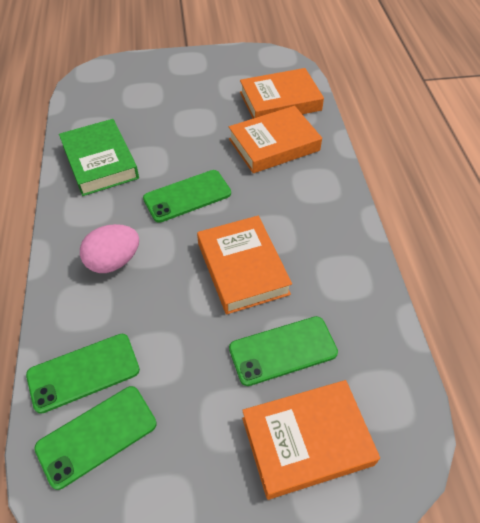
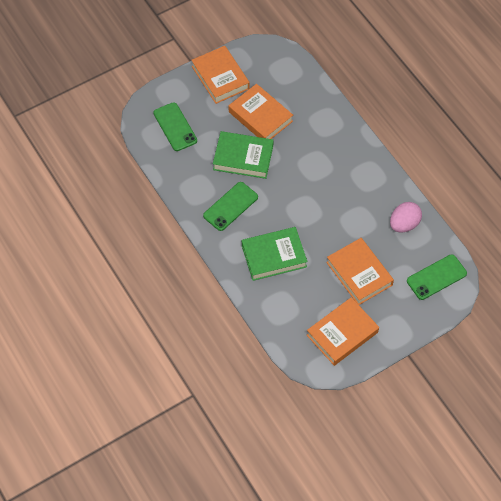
green book: 1 -> 2
green phone: 4 -> 3

